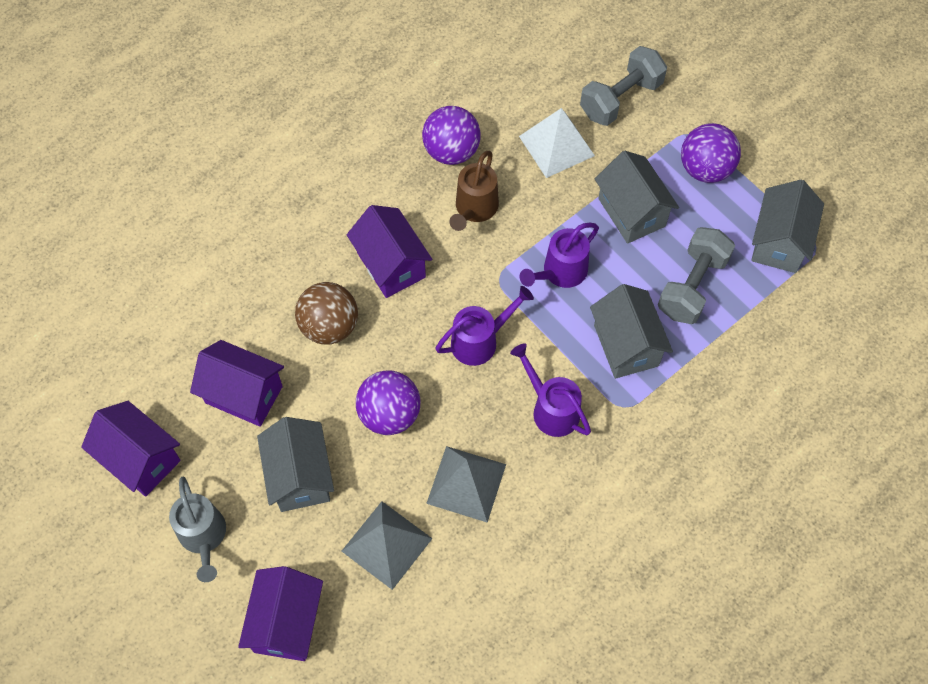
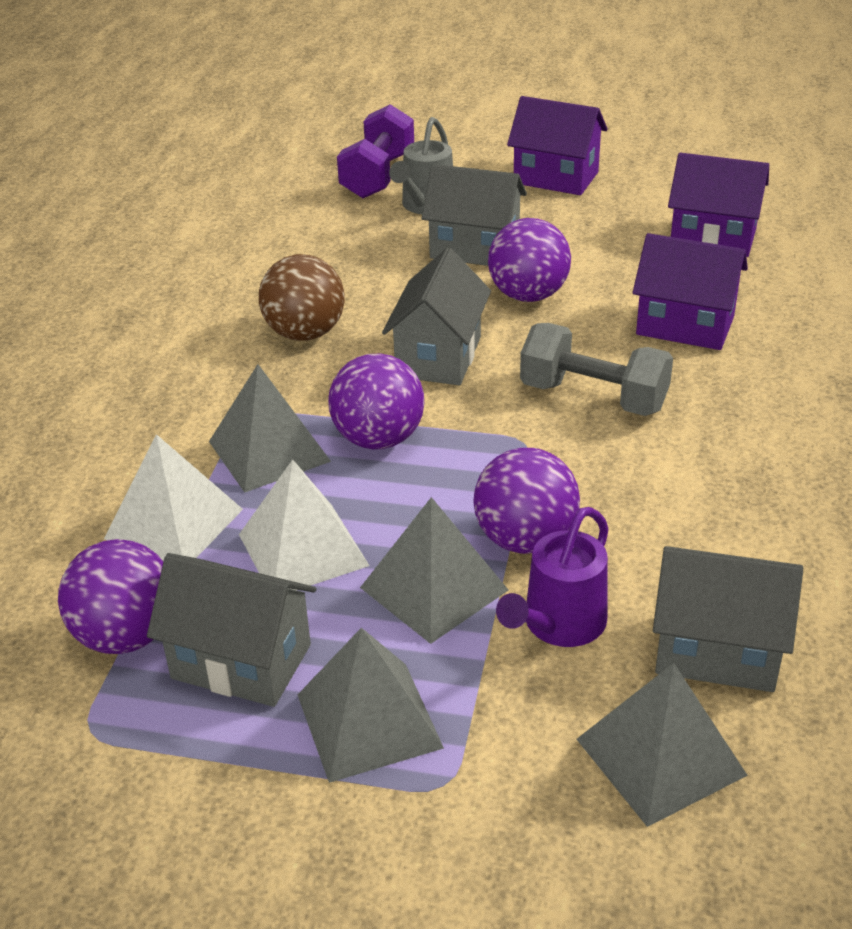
brown watering can: 1 -> 0
grey dumbbell: 2 -> 1
grey pyramid: 2 -> 4
purple ball: 3 -> 4
purple dumbbell: 0 -> 1
purple house: 4 -> 3
purple watering can: 3 -> 1
white pyramid: 1 -> 2

